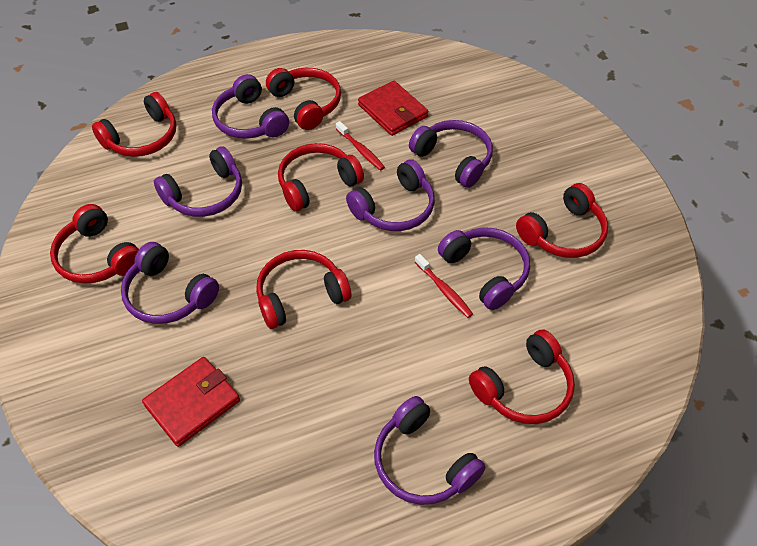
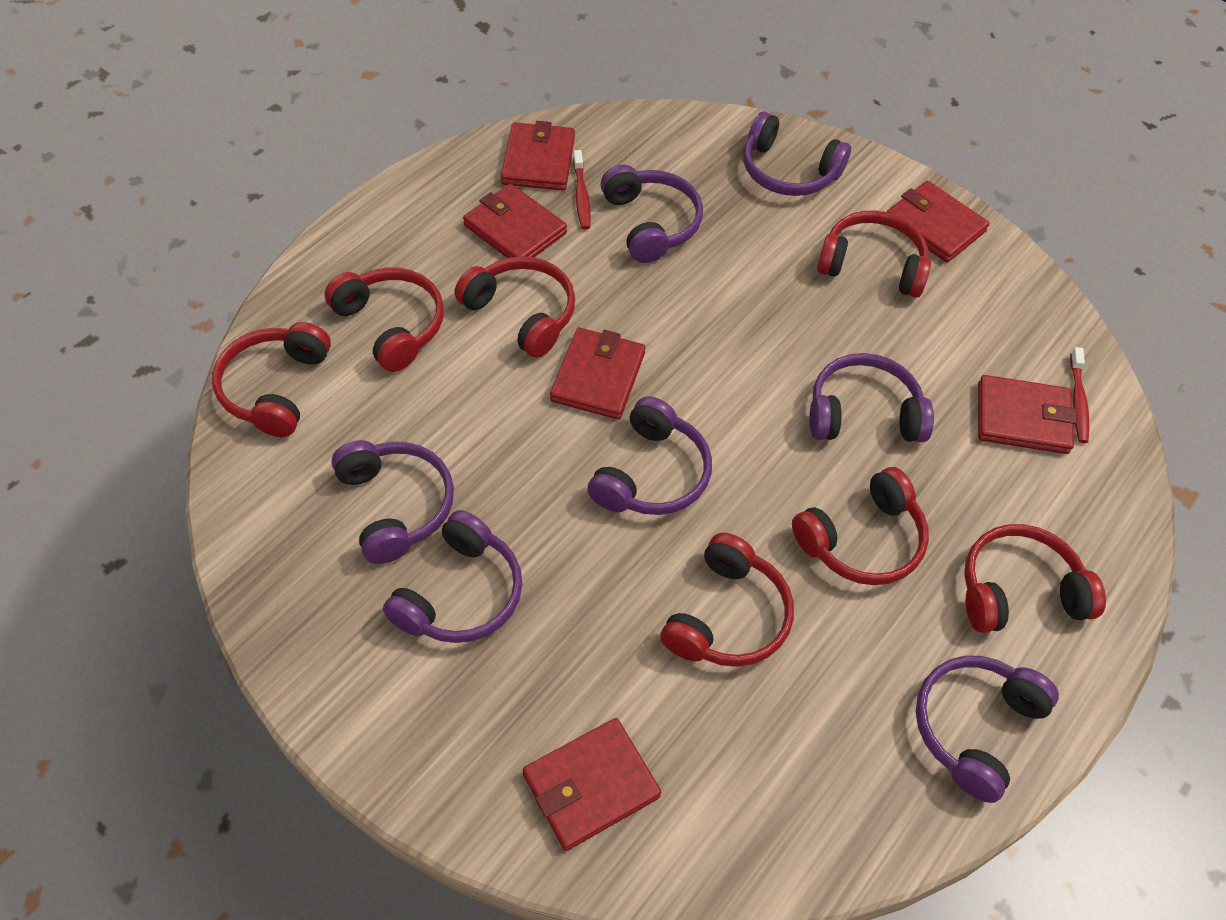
red wallet: 2 -> 6

